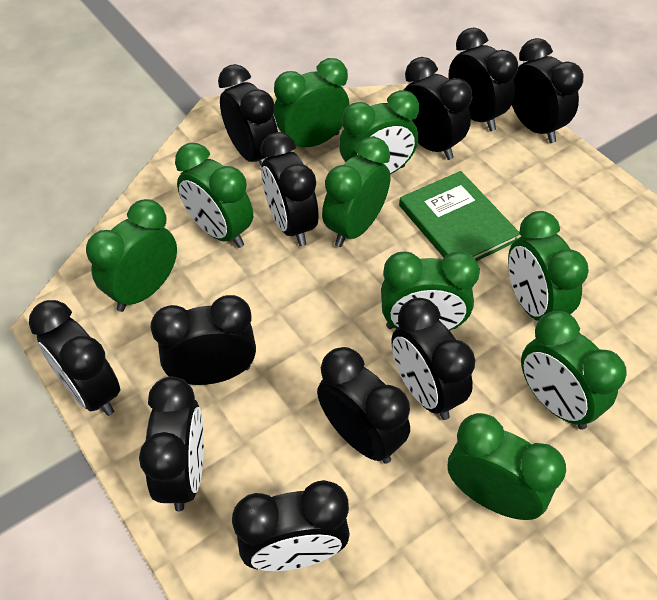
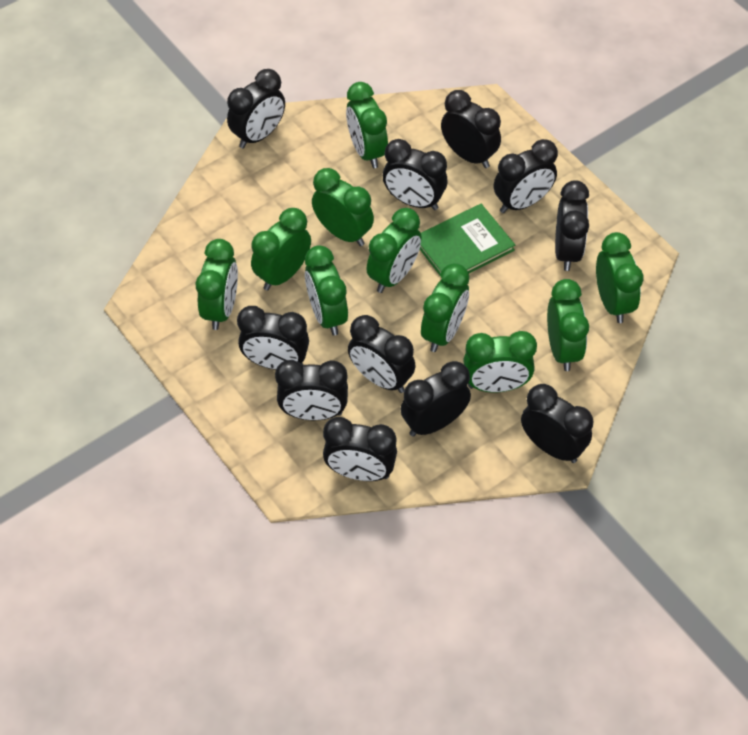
green clock: 9 -> 10

